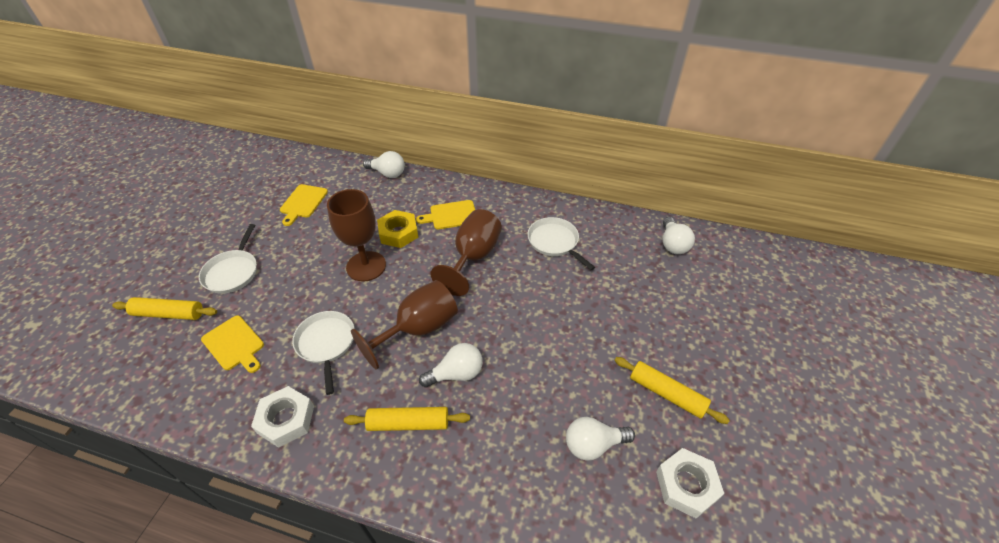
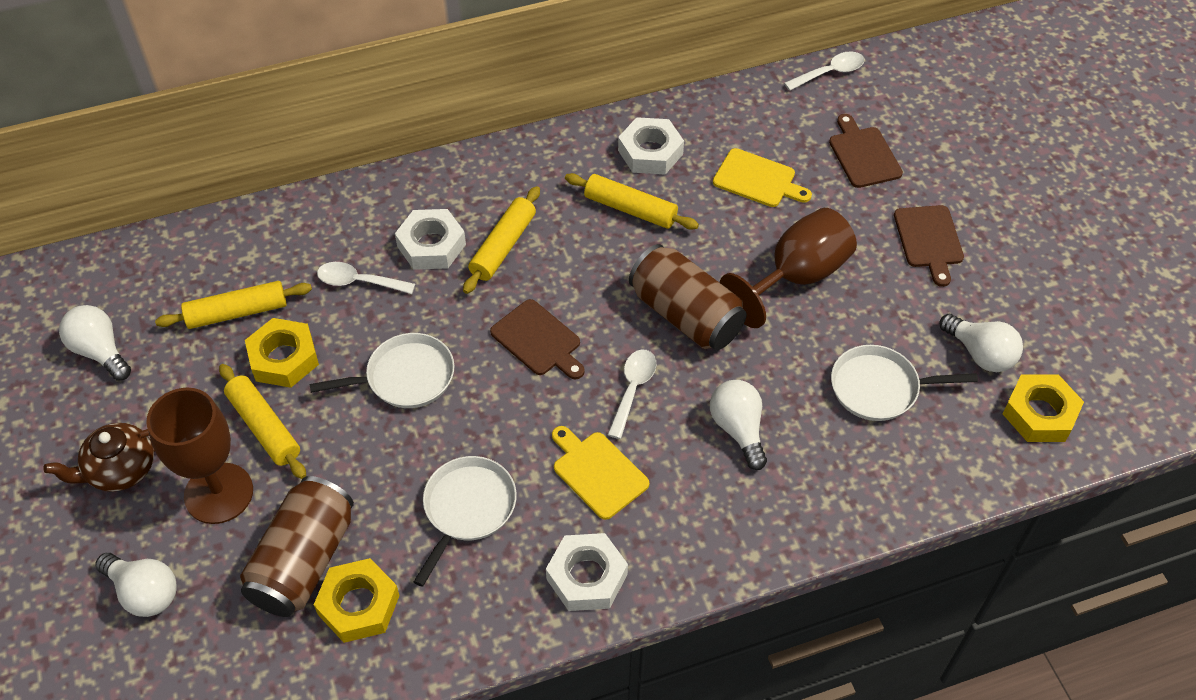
brown can: 0 -> 2
brown cutting board: 0 -> 3
brown goblet: 3 -> 2
brown teapot: 0 -> 1
white nut: 2 -> 3
white spoon: 0 -> 3
yellow cutting board: 3 -> 2
yellow nut: 1 -> 3
yellow rolling pin: 3 -> 4

